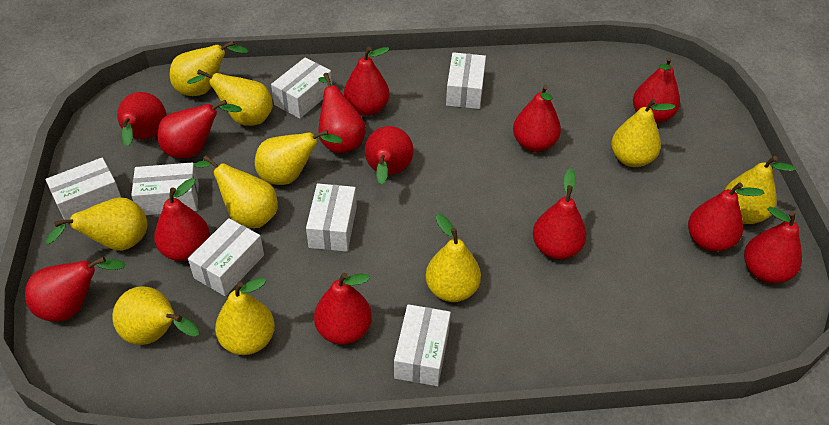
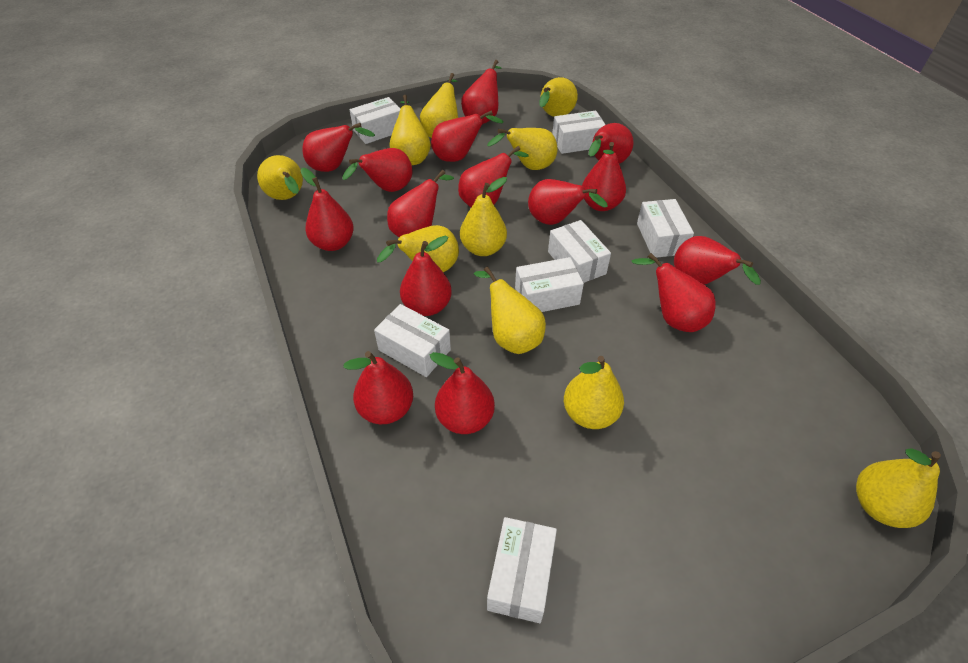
red pear: 13 -> 15

